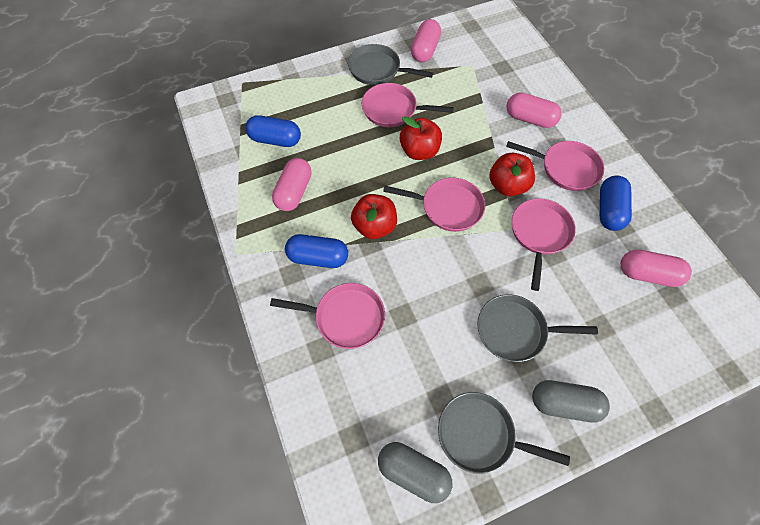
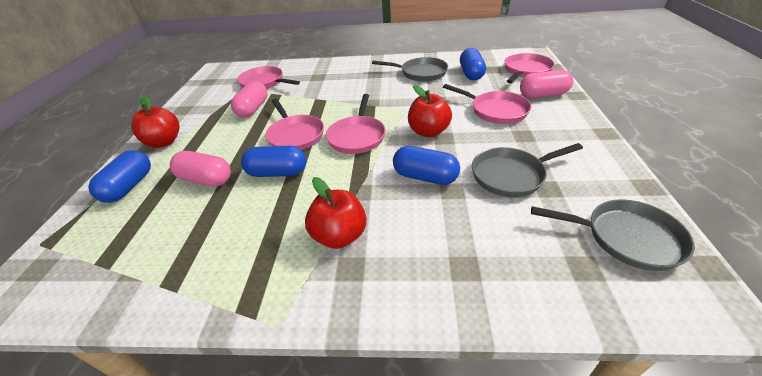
blue capsule: 3 -> 4
grey capsule: 2 -> 0
pink capsule: 4 -> 3

